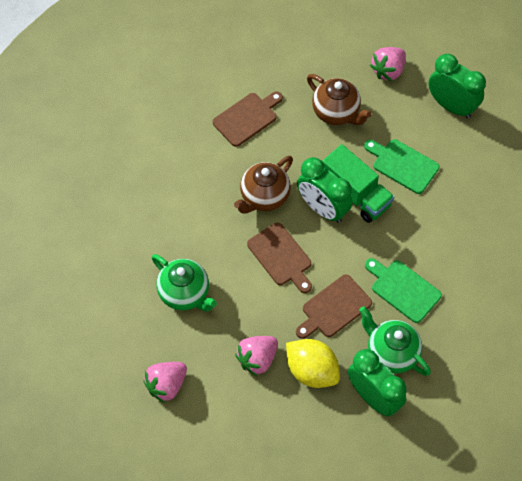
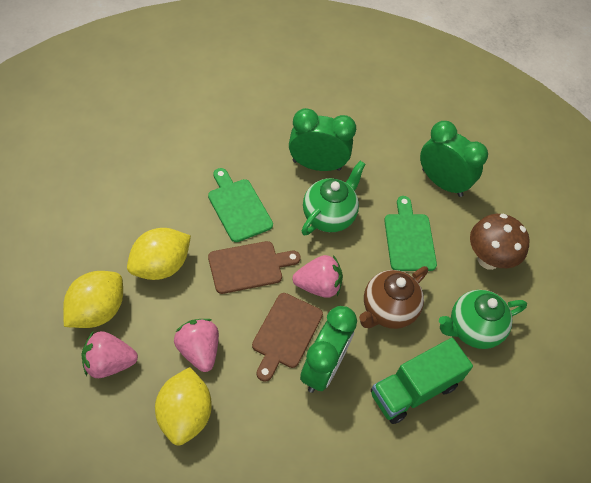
brown cutting board: 3 -> 2
brown mushroom: 0 -> 1
brown teapot: 2 -> 1
yellow lemon: 1 -> 3

